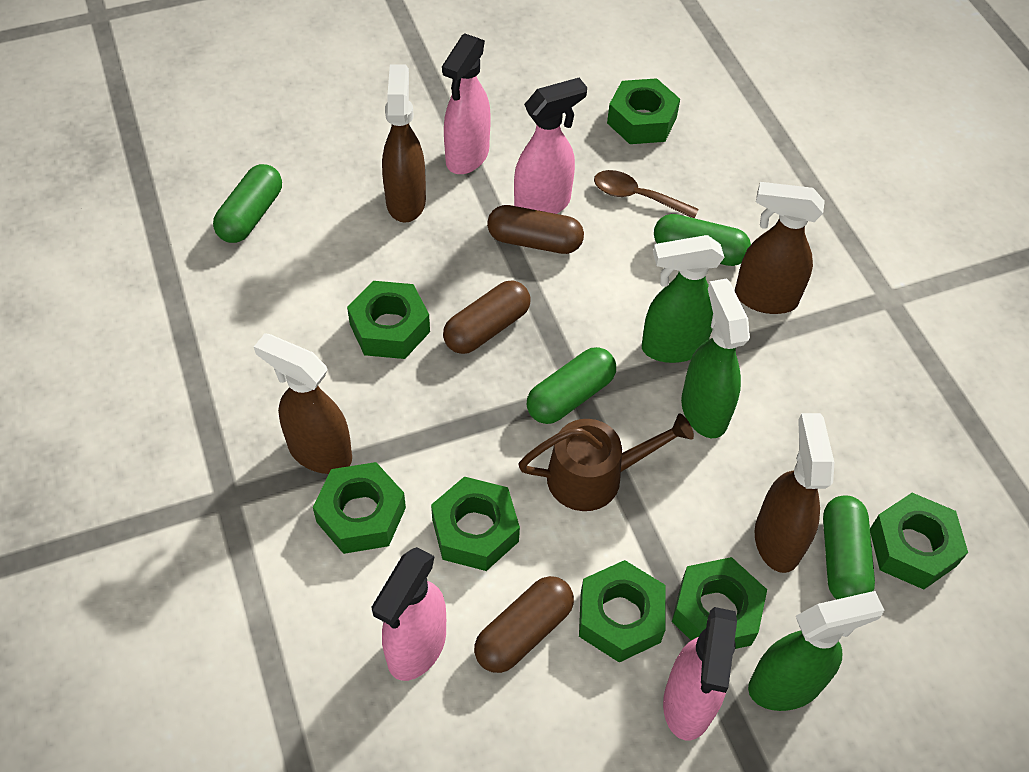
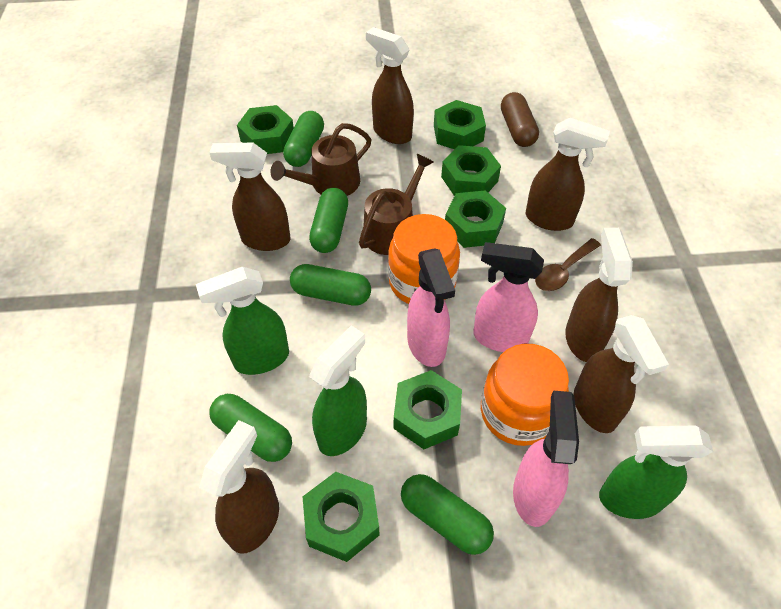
brown capsule: 3 -> 1
brown spray bottle: 4 -> 6
brown watering can: 1 -> 2
green capsule: 4 -> 5
green nut: 7 -> 6
orange jar: 0 -> 2
pink spray bottle: 4 -> 3

